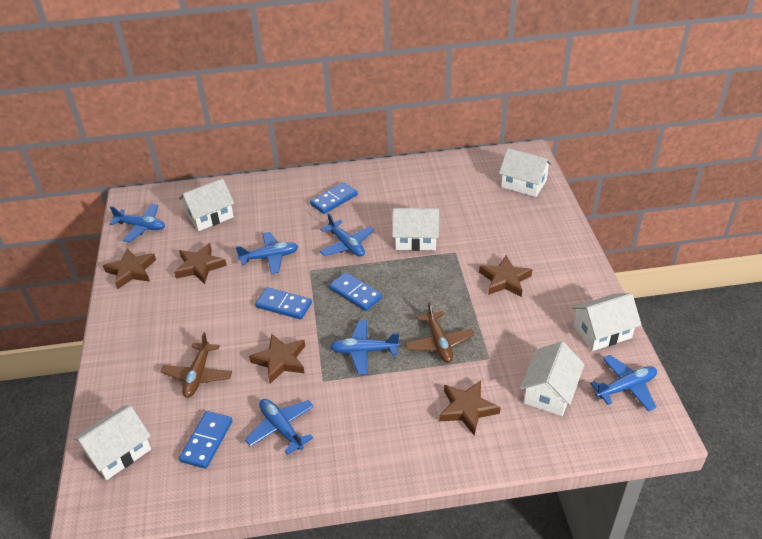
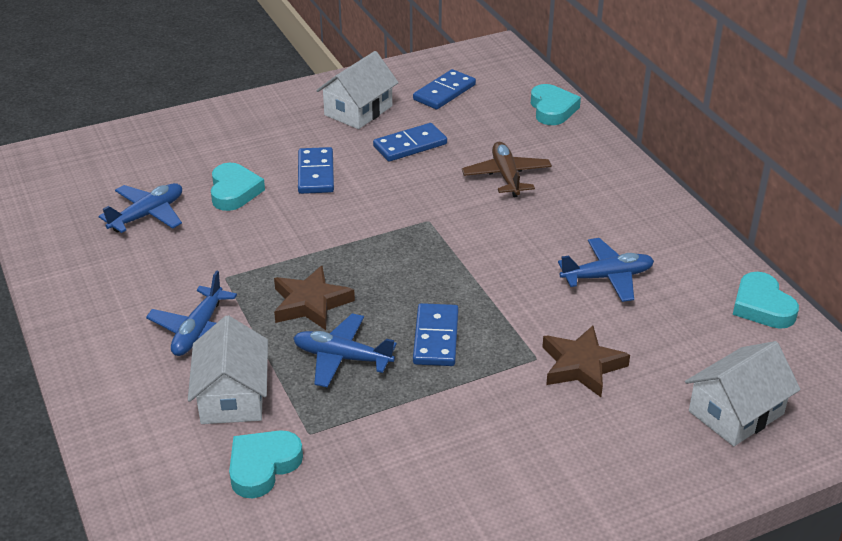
blue plane: 6 -> 4
brown plane: 2 -> 1
brown star: 5 -> 2
turquoise heart: 0 -> 4
white house: 6 -> 3

